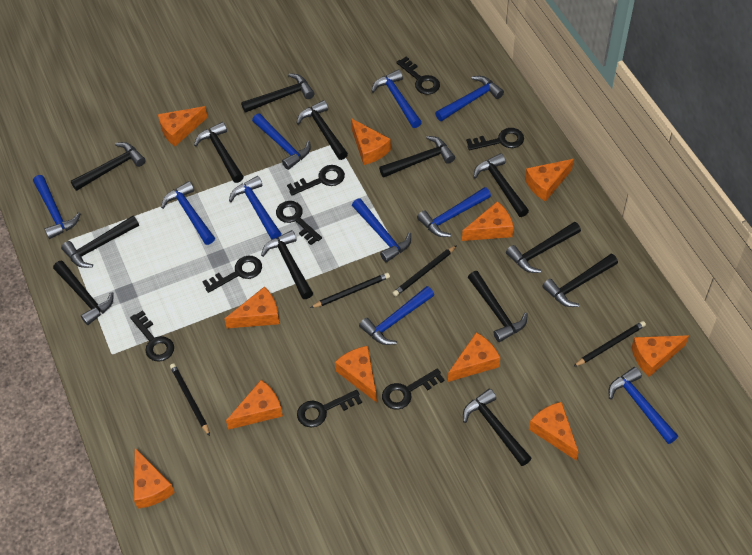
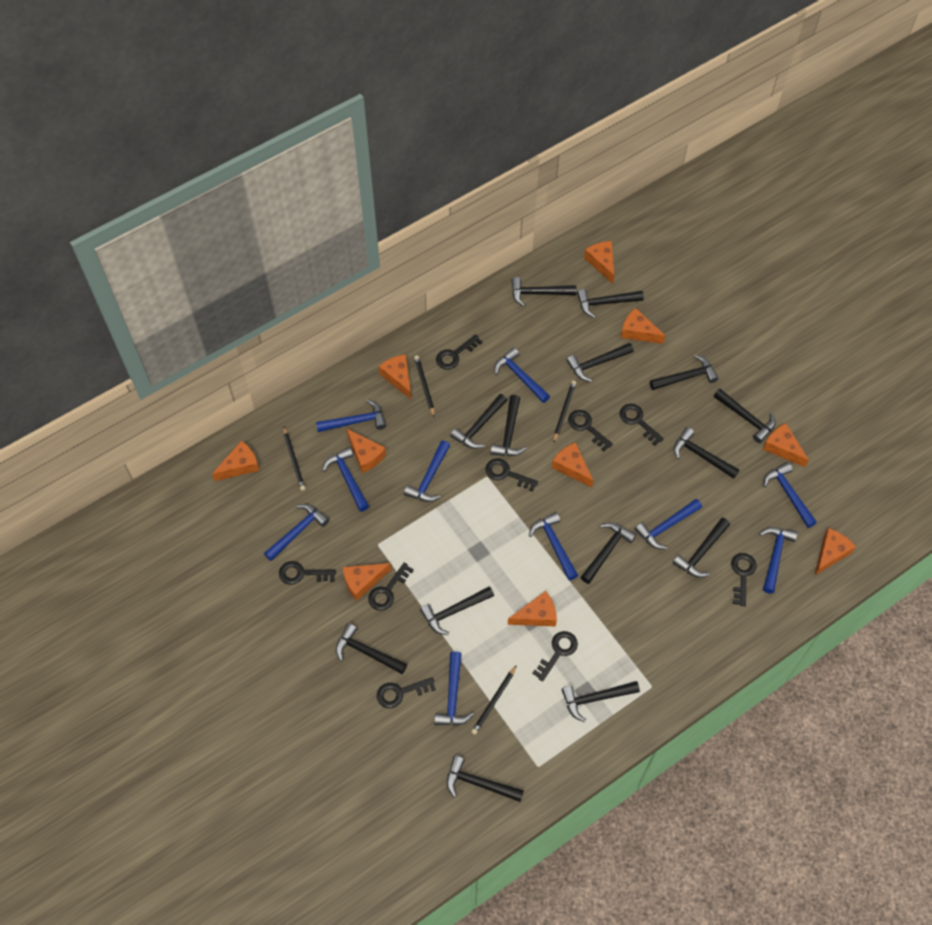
black hammer: 13 -> 14
black key: 8 -> 9
orange cheese: 11 -> 10

